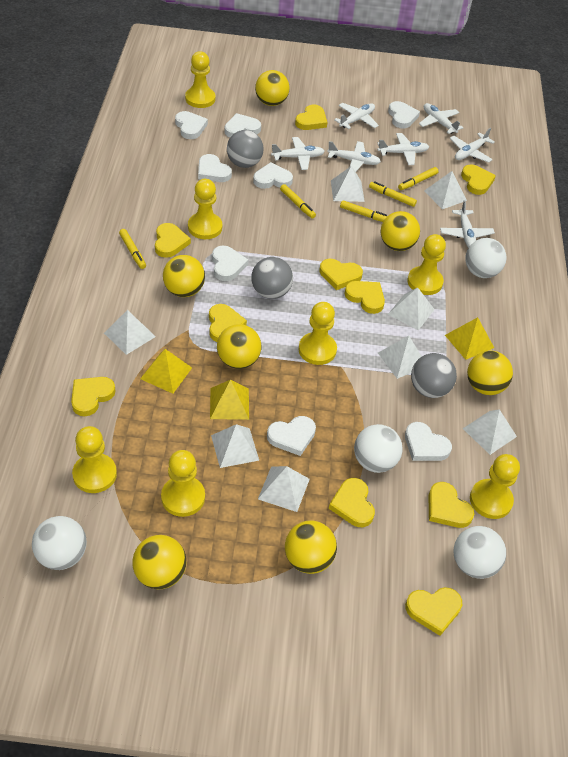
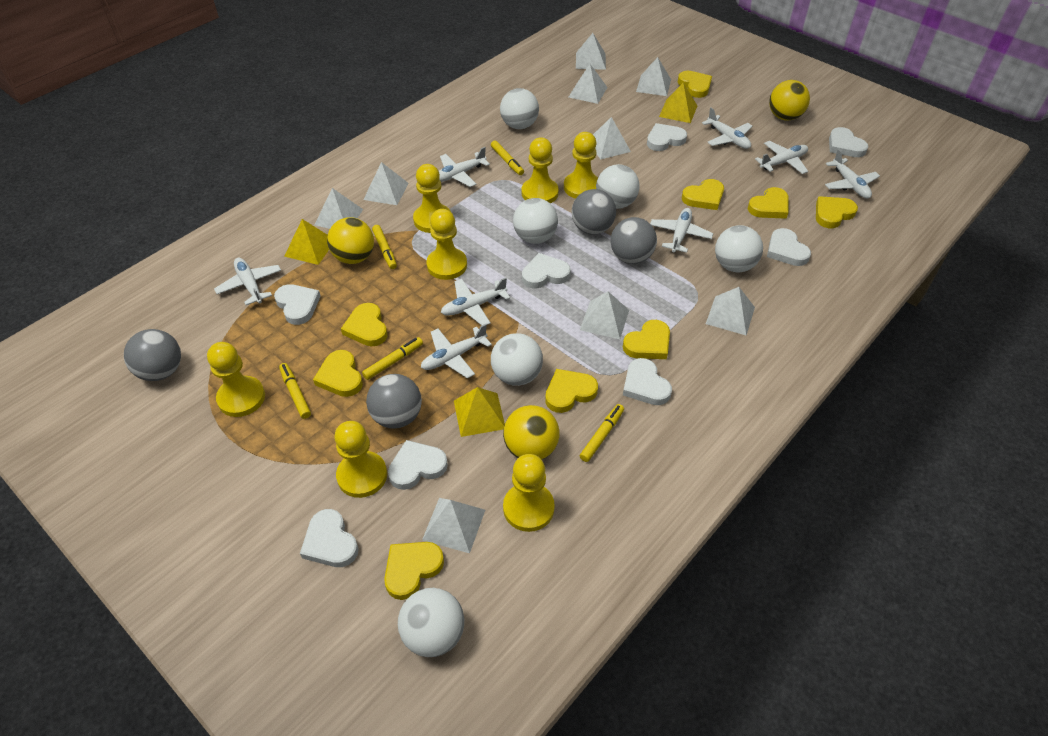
grey ball: 3 -> 4
white ball: 4 -> 6
white plane: 7 -> 8
white pyramid: 8 -> 9
yellow ball: 7 -> 3
yellow heart: 10 -> 9

